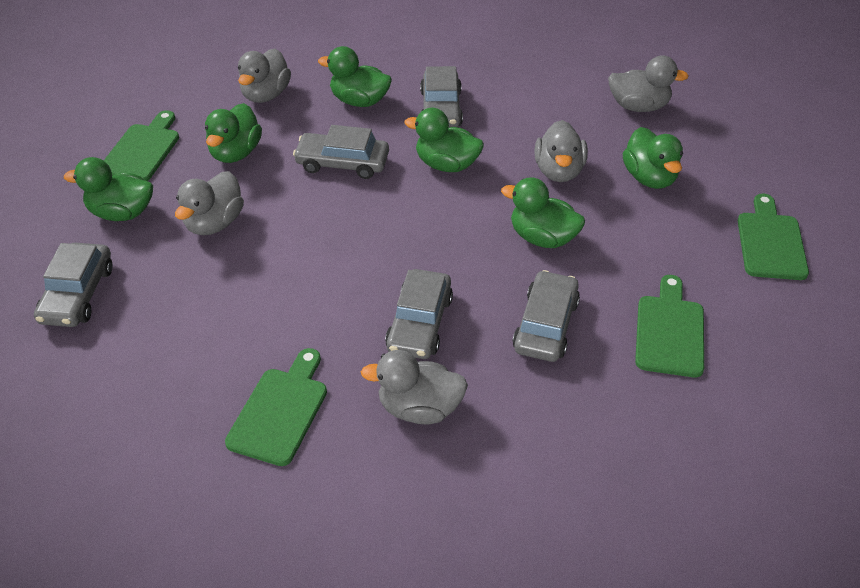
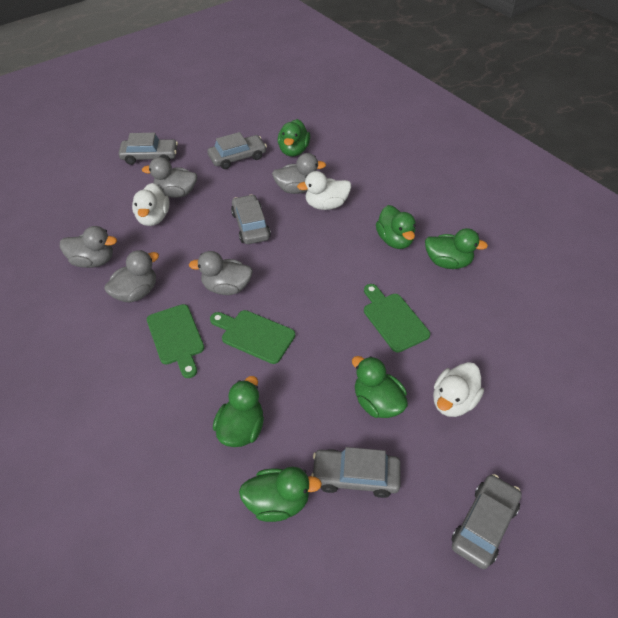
green cutting board: 4 -> 3
white duck: 0 -> 3

